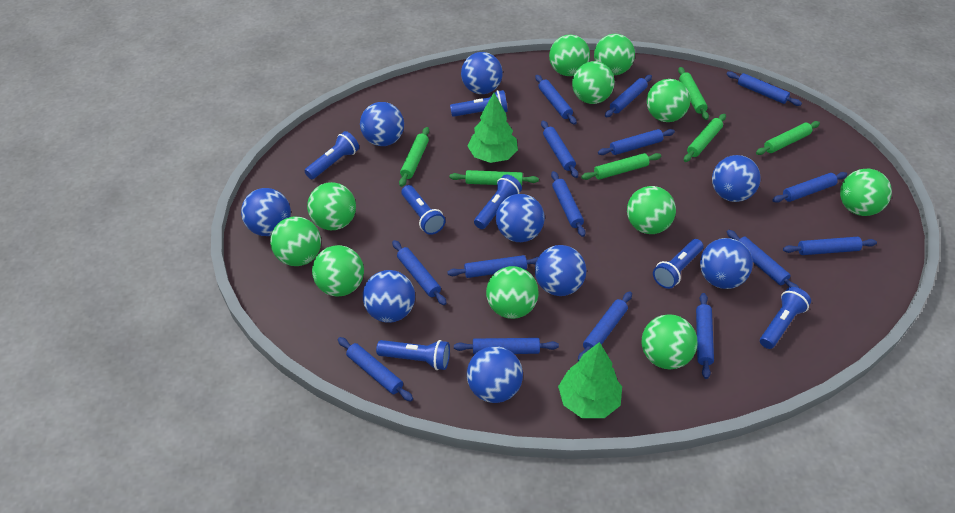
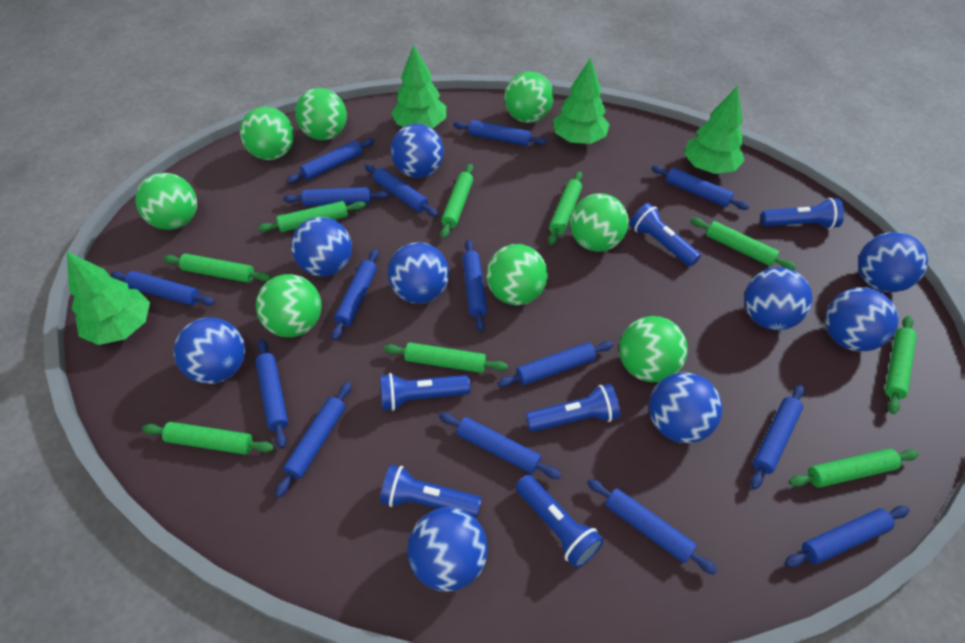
blue flashlight: 7 -> 6
green ball: 11 -> 8
green rolling pin: 6 -> 9
green tree: 2 -> 4

